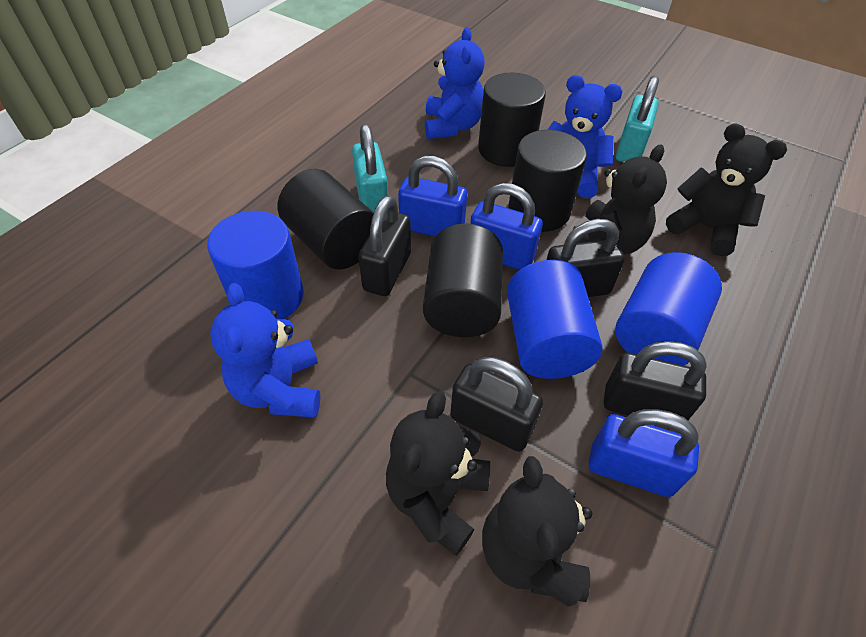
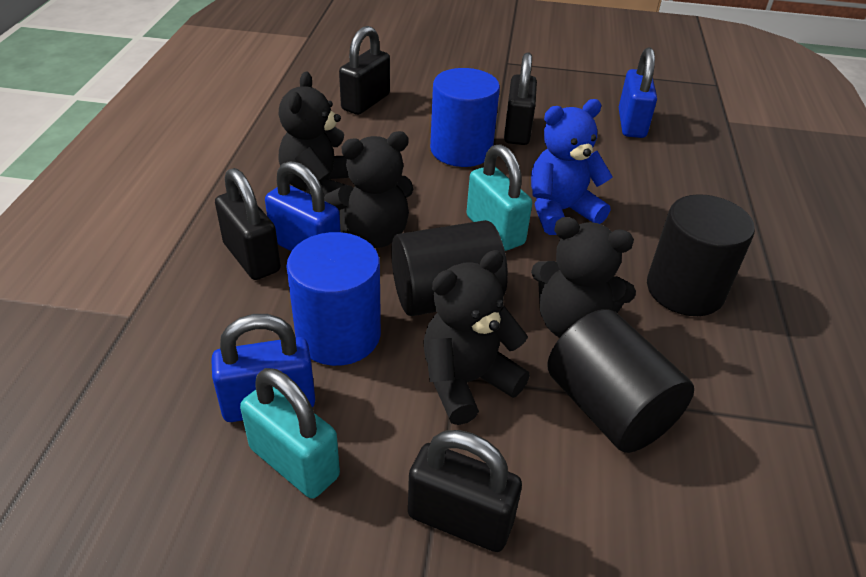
black cylinder: 4 -> 3
blue cylinder: 3 -> 2
blue teddy bear: 3 -> 1

